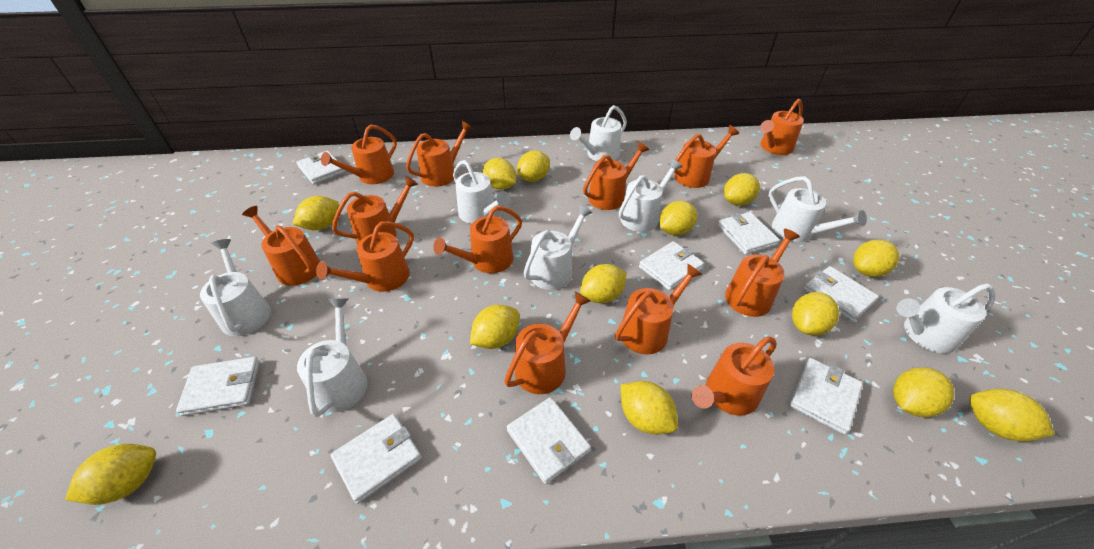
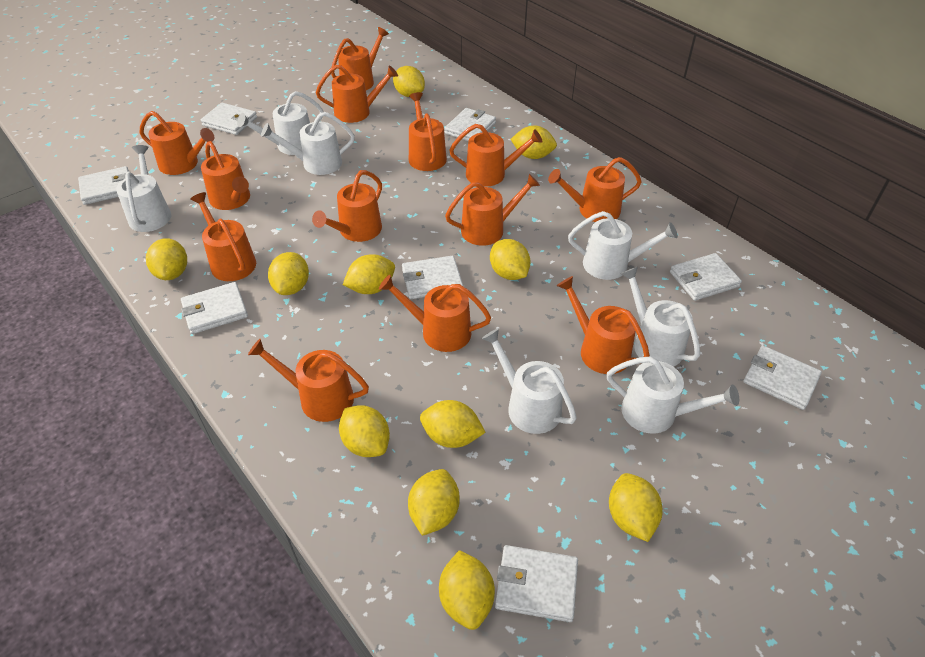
white watering can: 8 -> 7
yellow lemon: 13 -> 11

